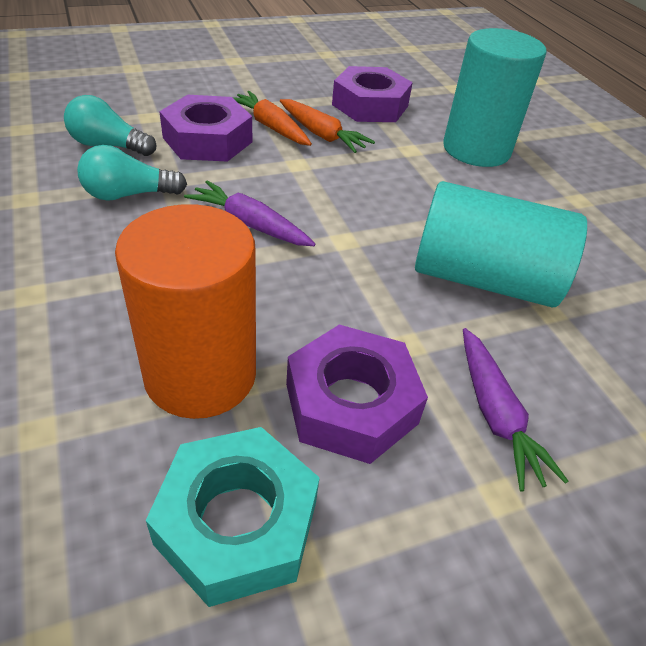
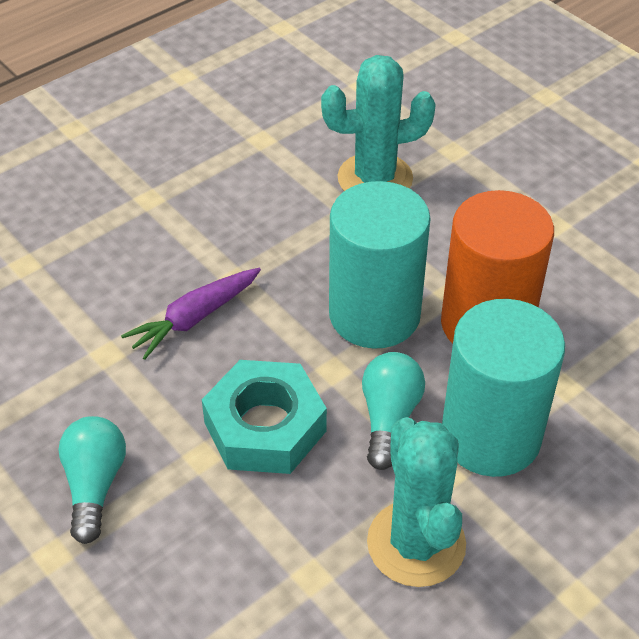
orange carrot: 2 -> 0
purple carrot: 2 -> 1
purple nut: 3 -> 0
turquoise cactus: 0 -> 2

